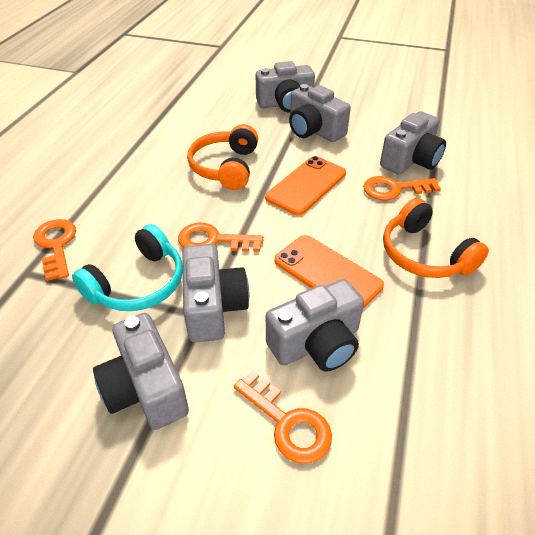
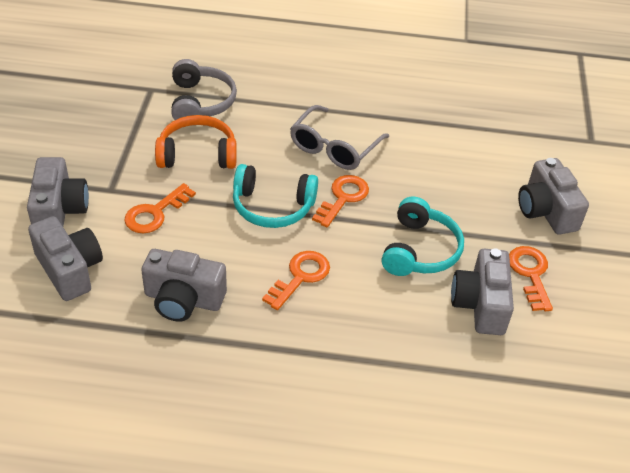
grey camera: 6 -> 5
grey glasses: 0 -> 1
grey headphones: 0 -> 1
orange headphones: 2 -> 1
orange phone: 2 -> 0
turquoise headphones: 1 -> 2

